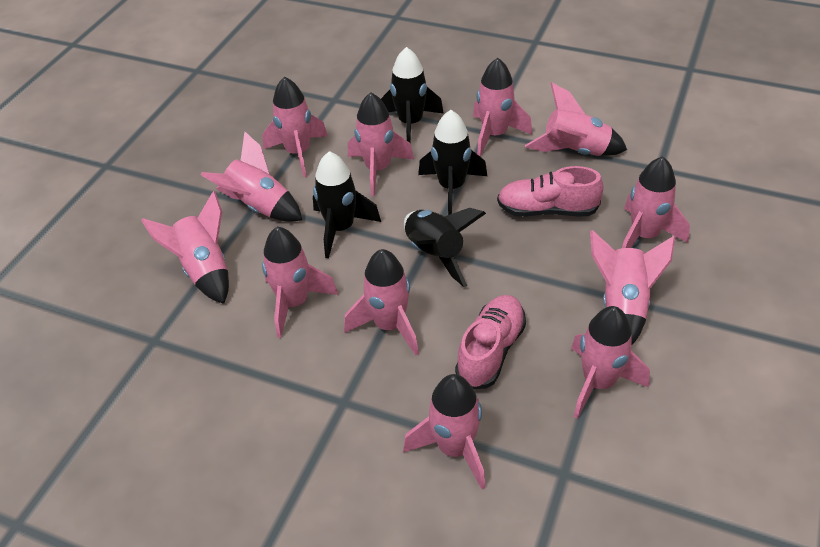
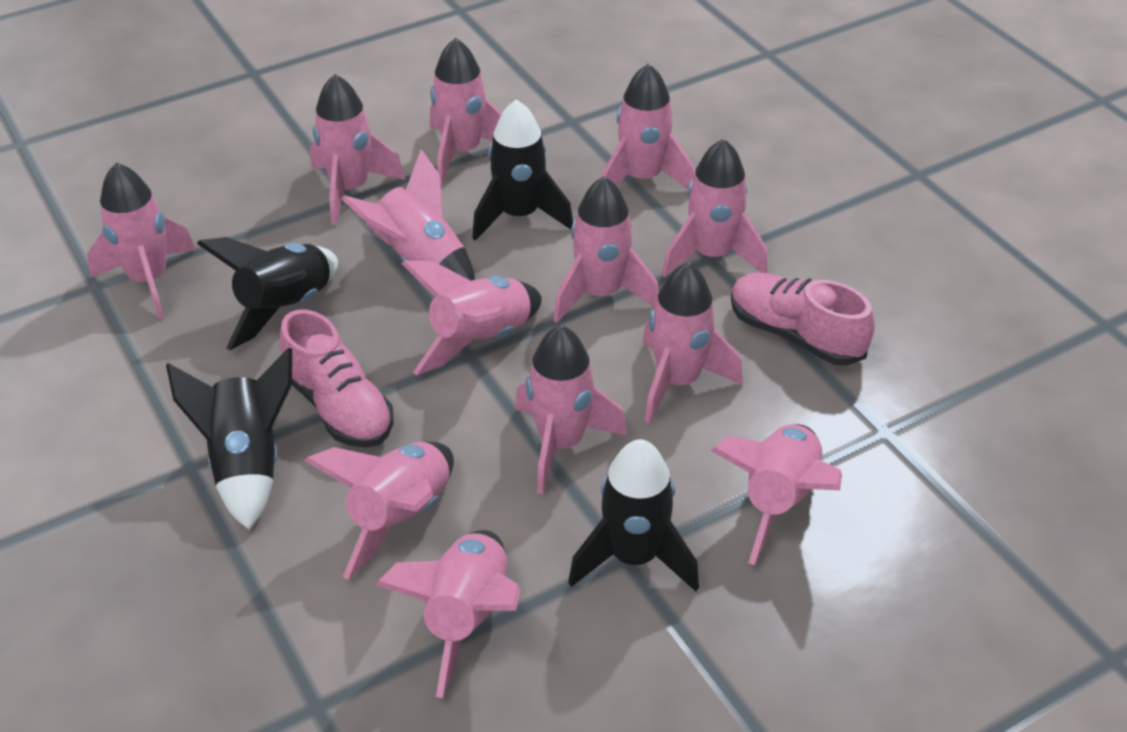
pink rocket: 12 -> 13

